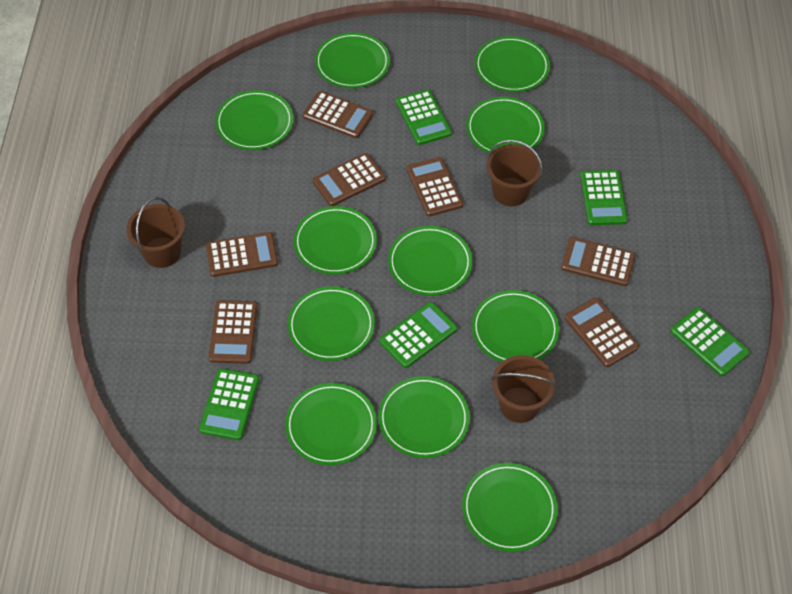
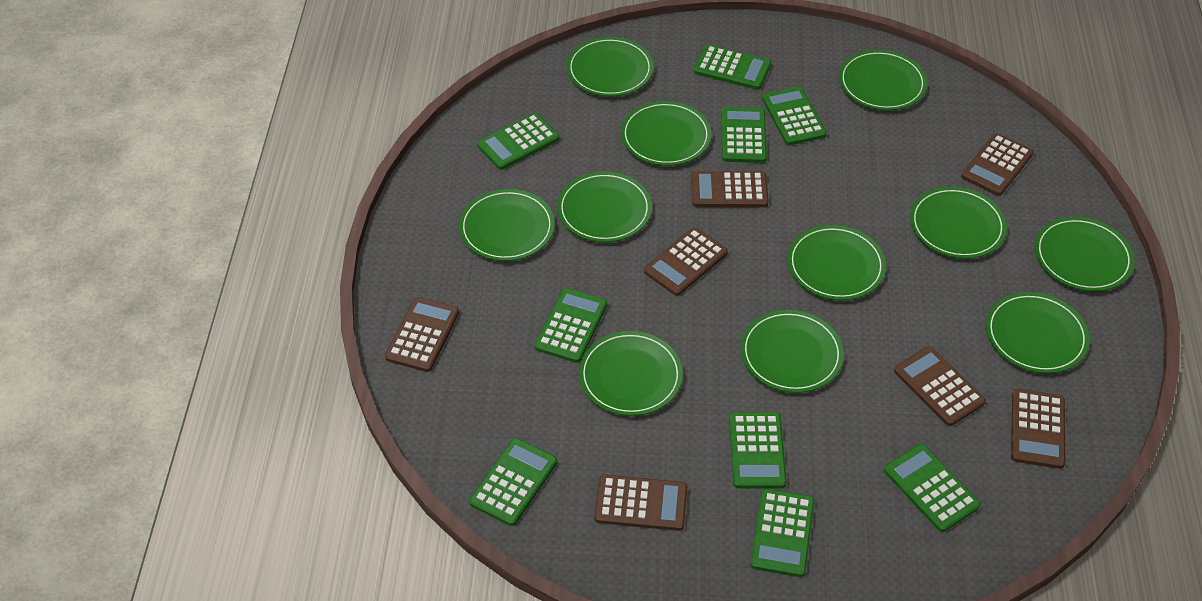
brown bucket: 3 -> 0
green calculator: 5 -> 9

